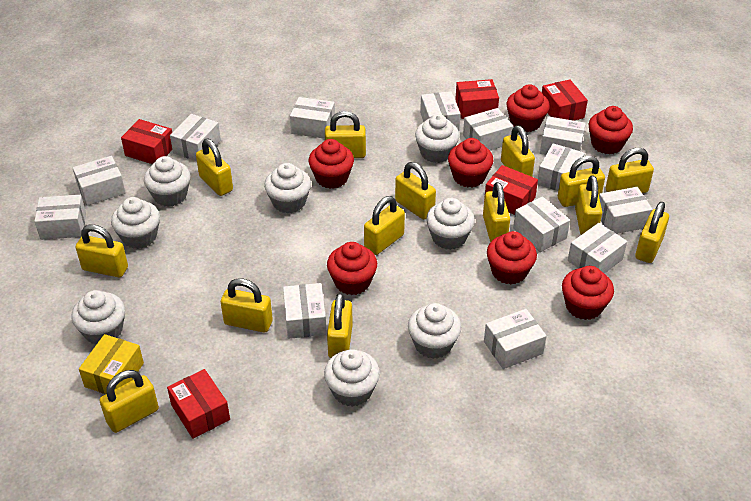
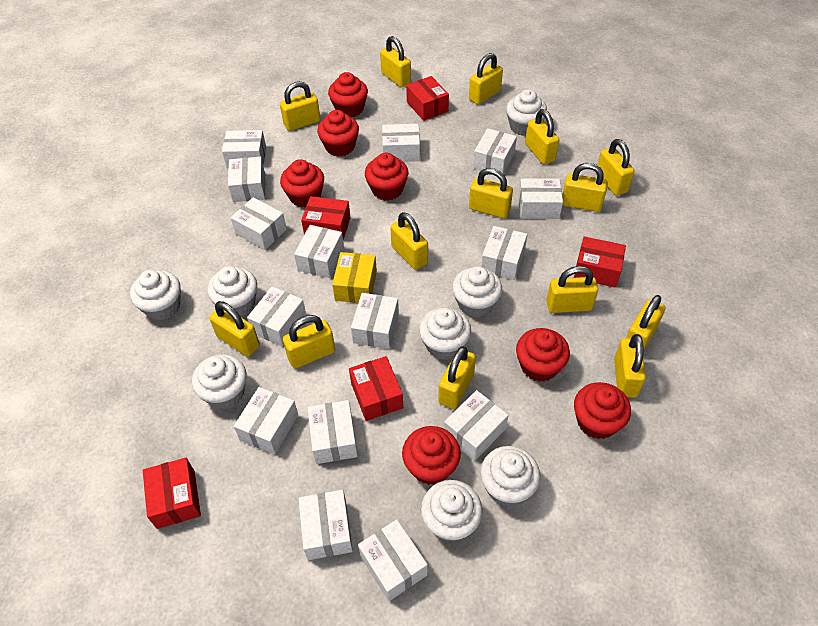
white box: 13 -> 15

